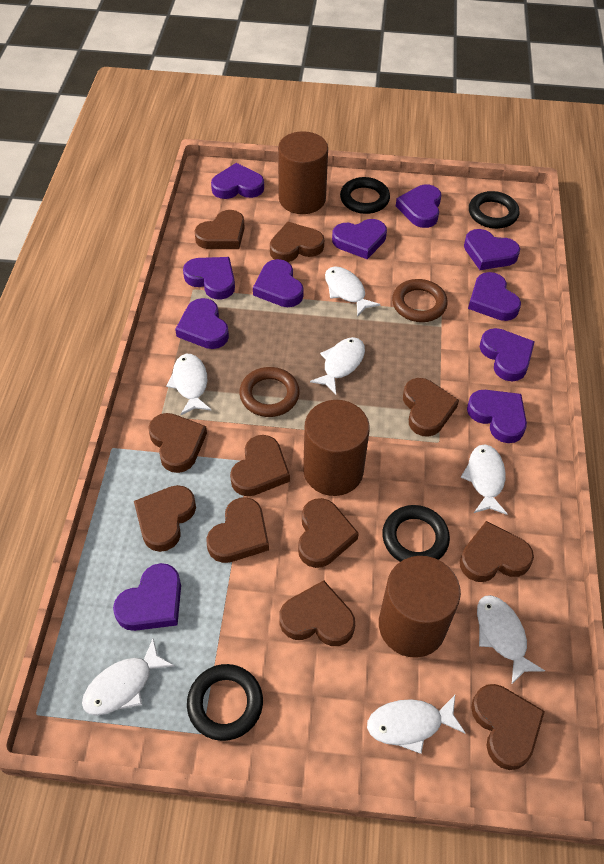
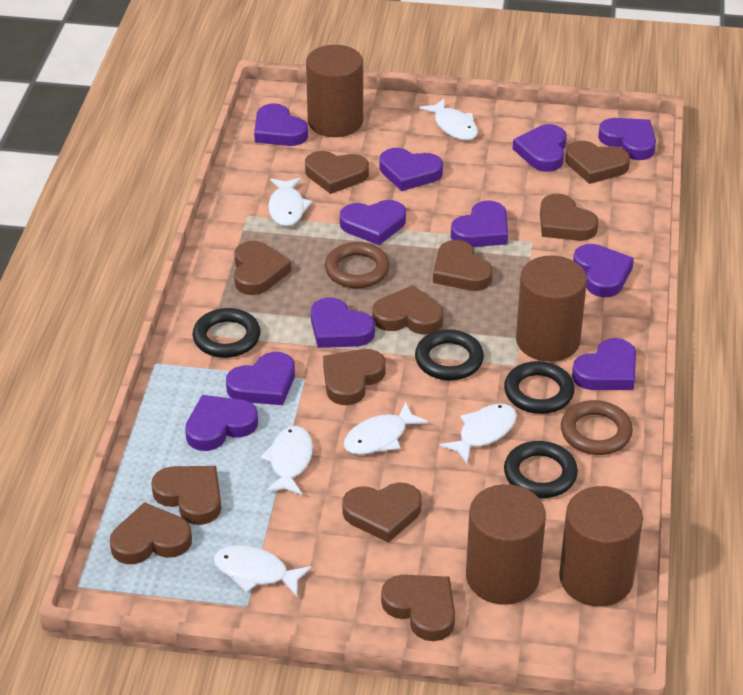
brown cylinder: 3 -> 4
white fish: 7 -> 6

